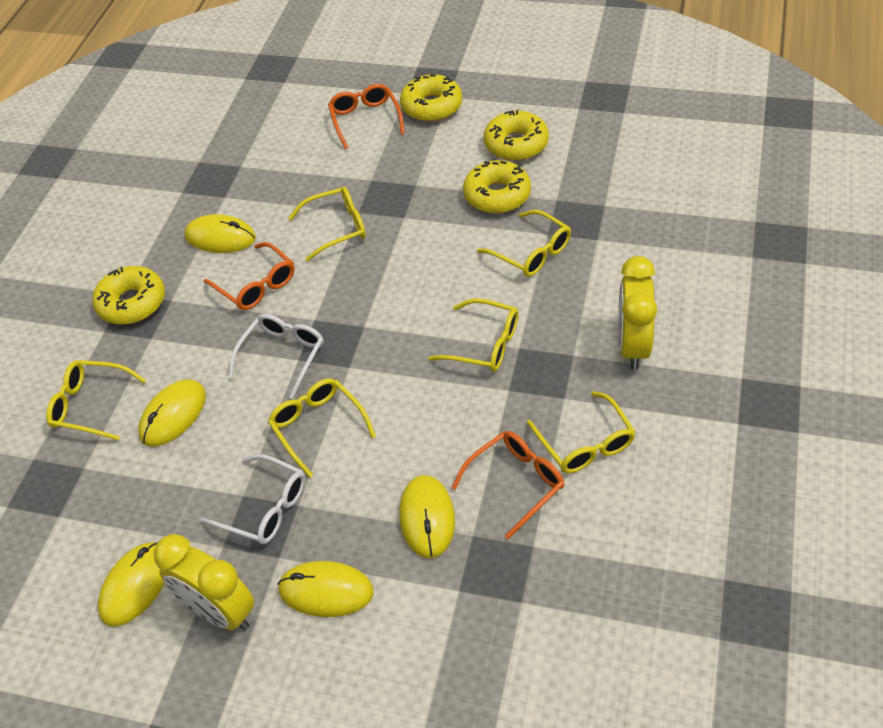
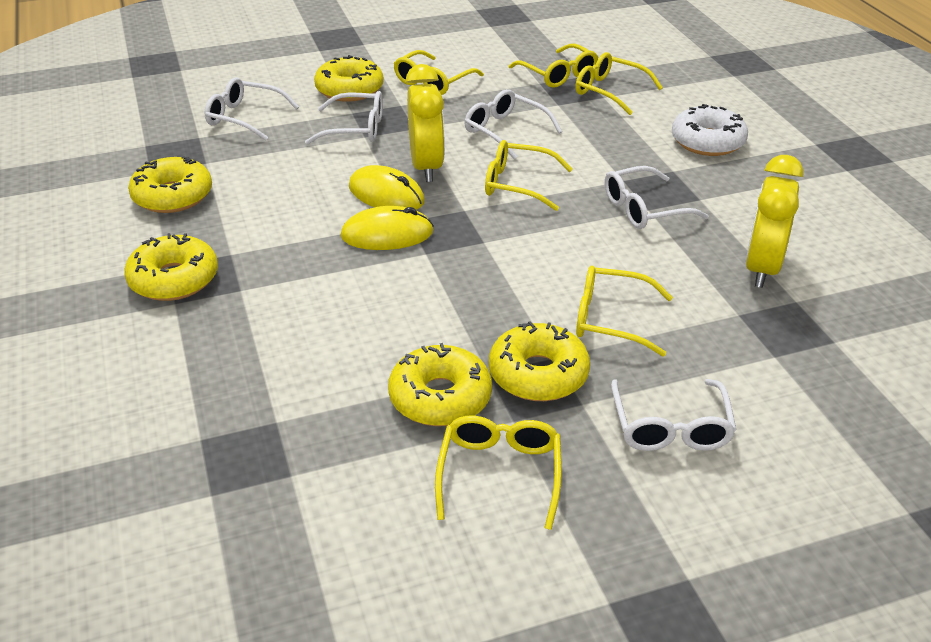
orange glasses: 3 -> 0
white donut: 0 -> 1
white glasses: 2 -> 5
yellow donut: 4 -> 5
yellow mouse: 5 -> 2

